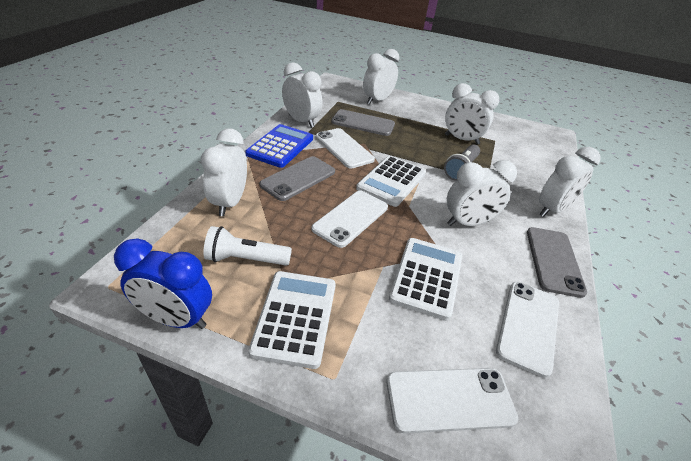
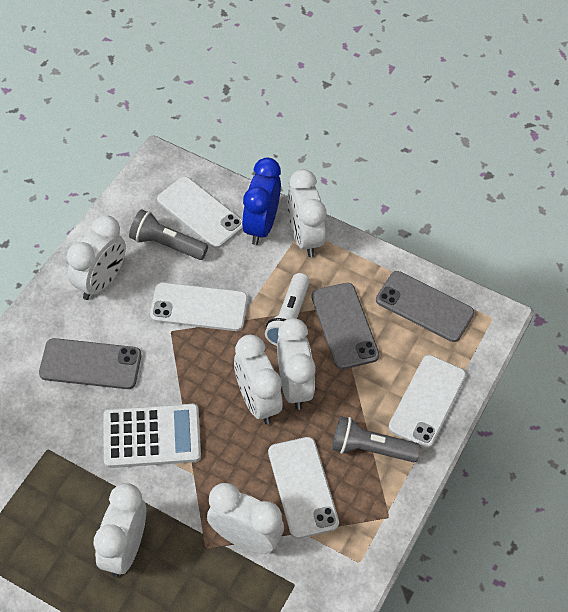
blue calculator: 1 -> 0
grey flashlight: 1 -> 2
white calculator: 3 -> 1

